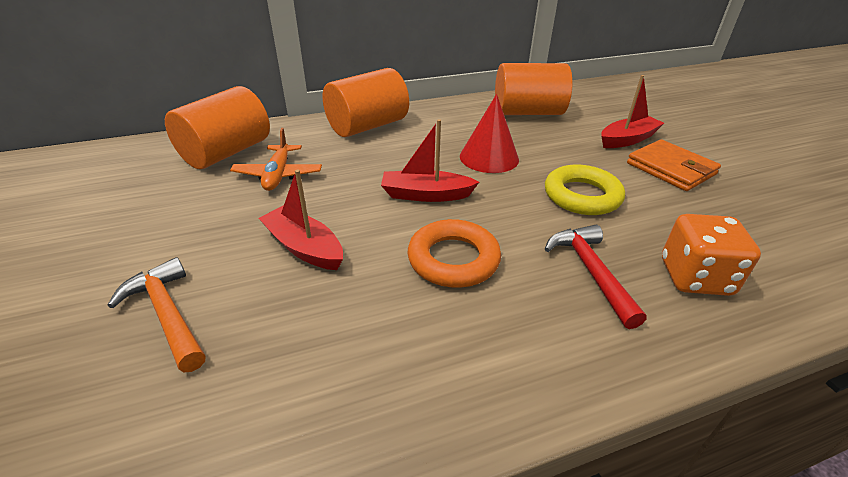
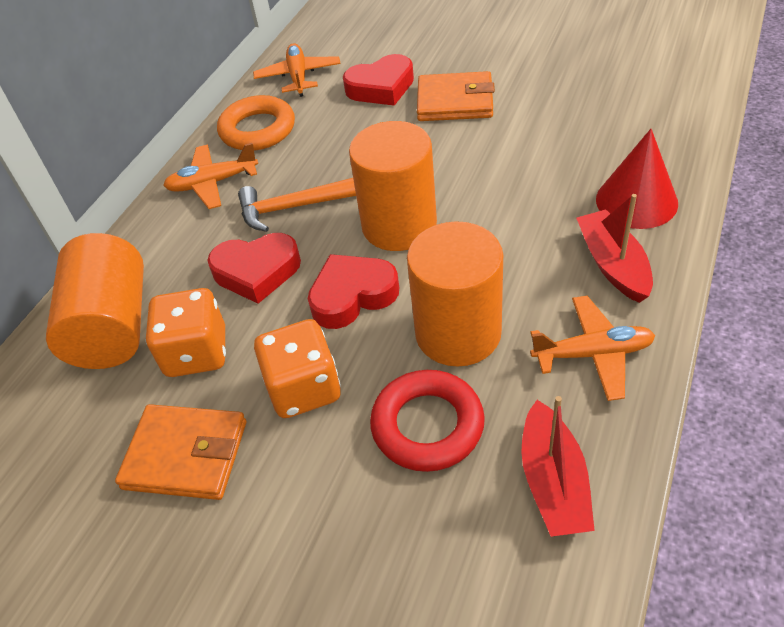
orange dice: 1 -> 2
orange plane: 1 -> 3
orange wallet: 1 -> 2
red boat: 3 -> 2
red hammer: 1 -> 0
red heart: 0 -> 3
red ring: 0 -> 1
yellow ring: 1 -> 0

